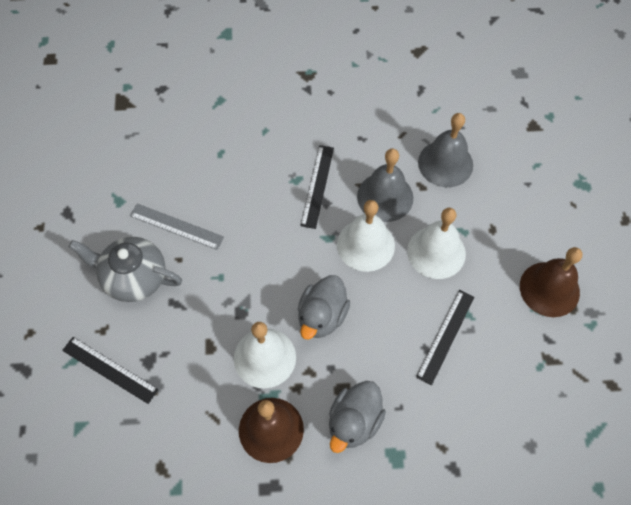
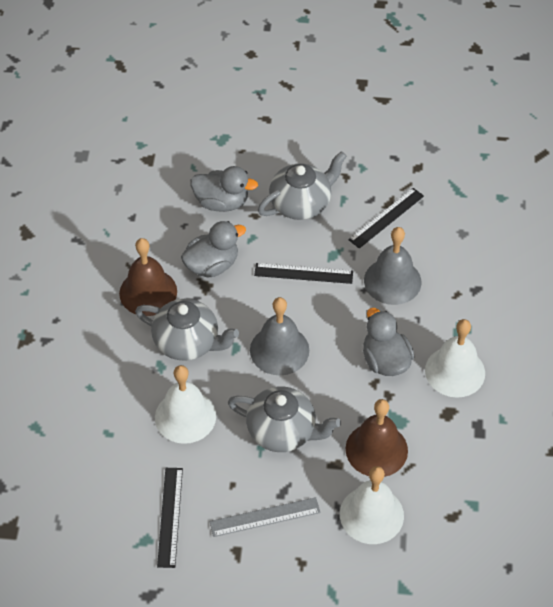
grey duck: 2 -> 3
grey teapot: 1 -> 3

